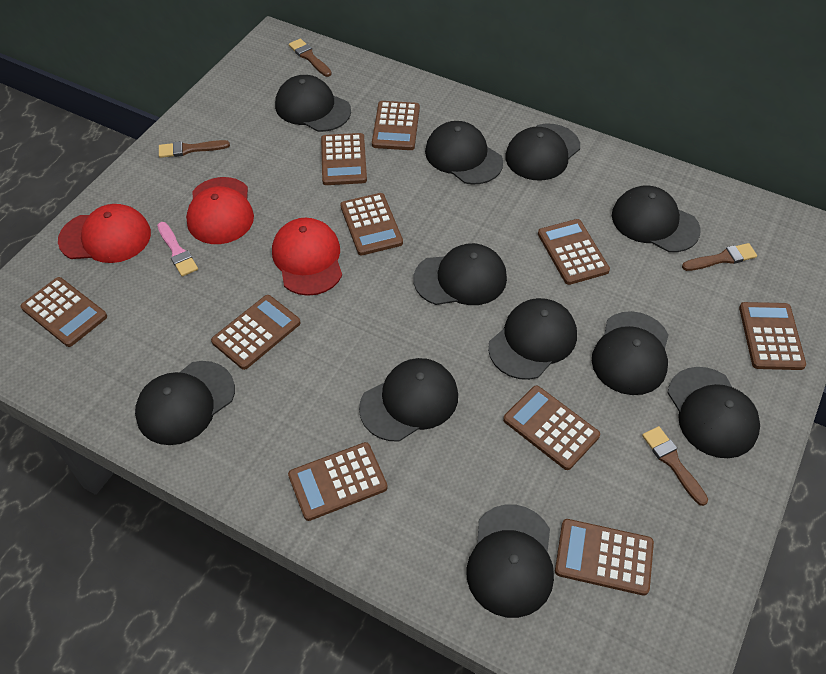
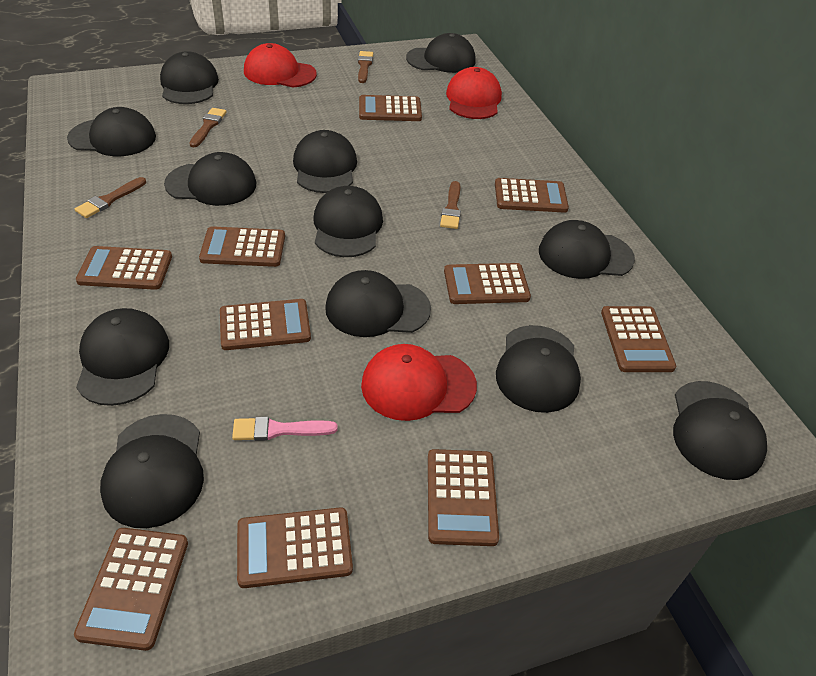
black cap: 11 -> 12

